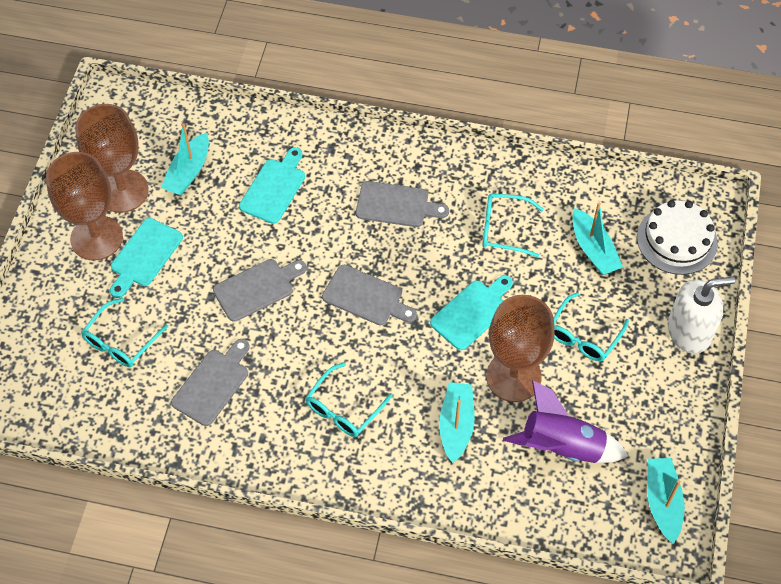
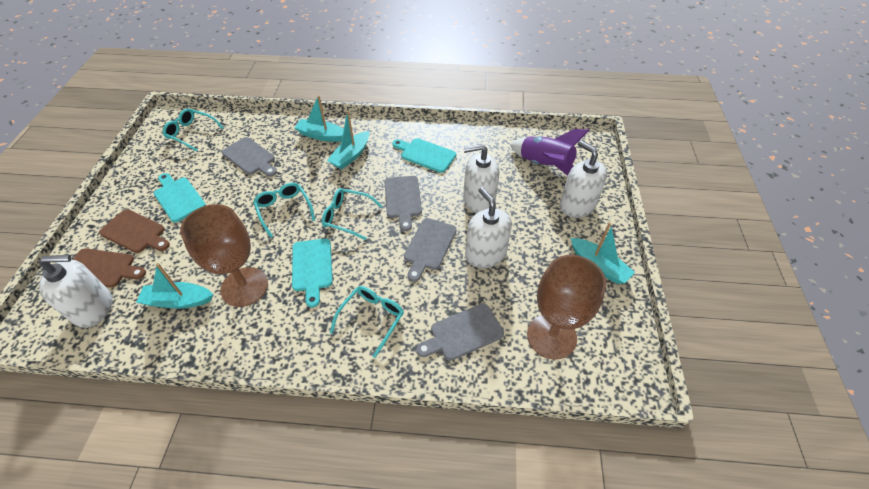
brown cutting board: 0 -> 2
brown goblet: 3 -> 2
white cake: 1 -> 0
white soap dispenser: 1 -> 4

